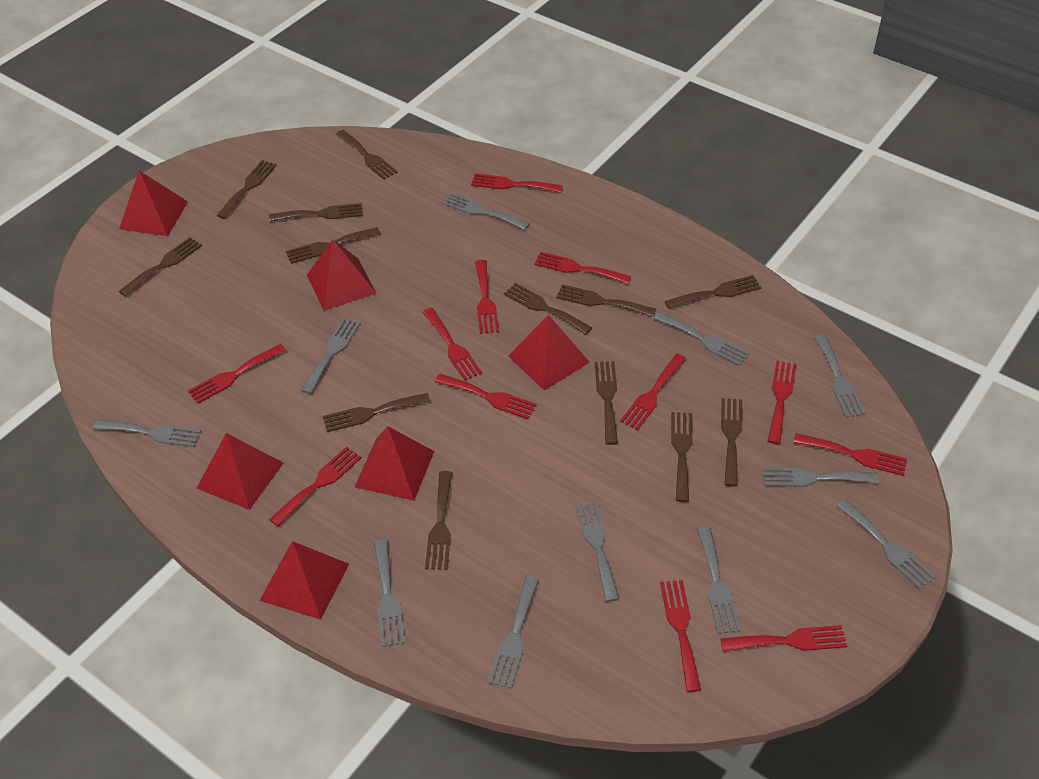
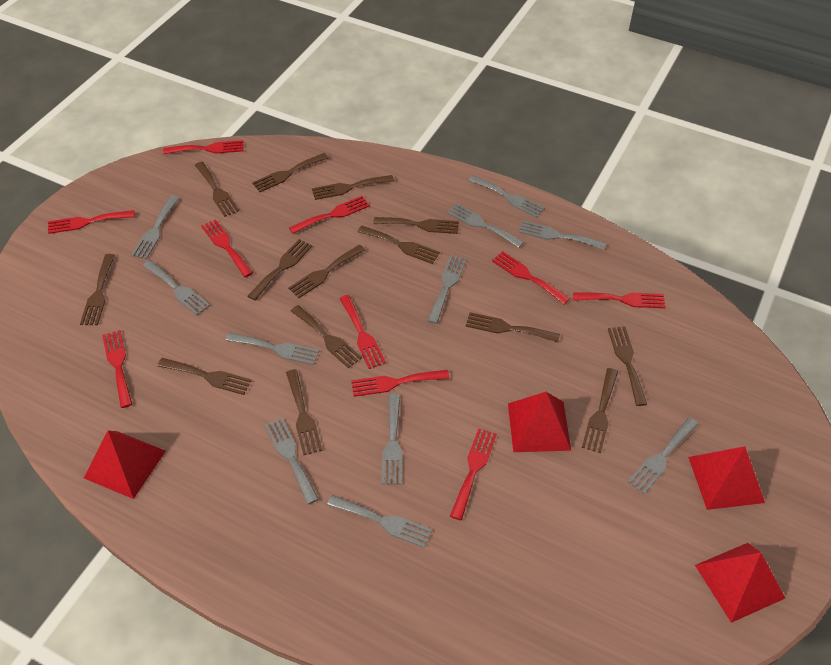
brown fork: 13 -> 14
red fork: 12 -> 10
red pyramid: 6 -> 4

